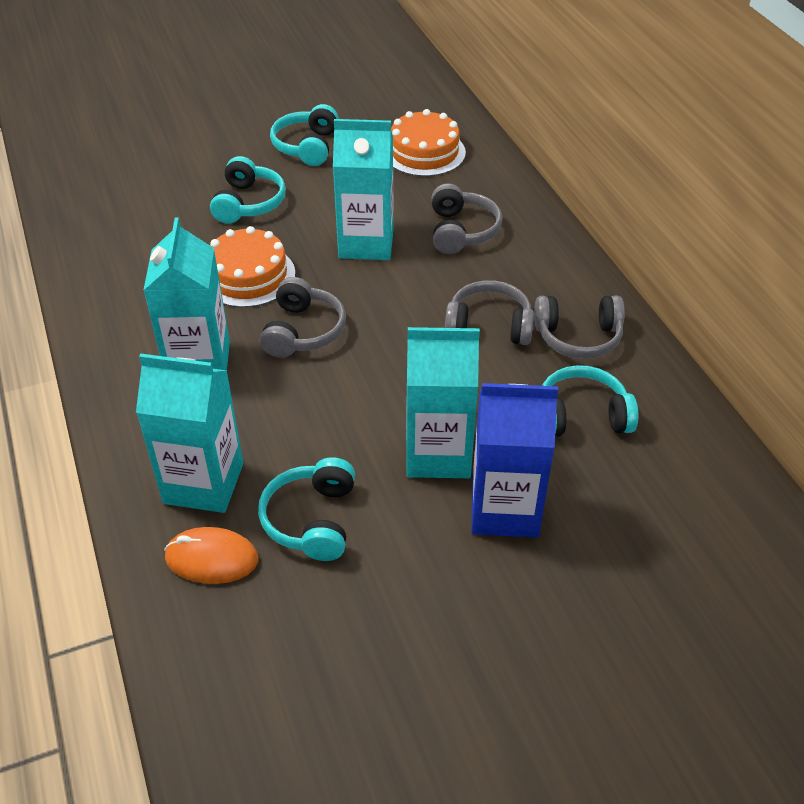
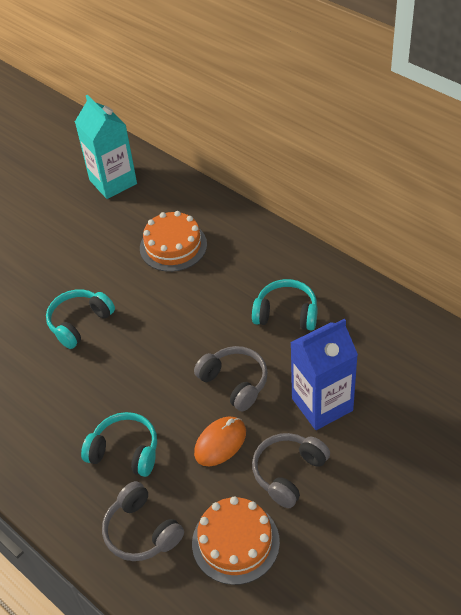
grey headphones: 4 -> 3
turquoise carton: 4 -> 1
turquoise headphones: 4 -> 3

